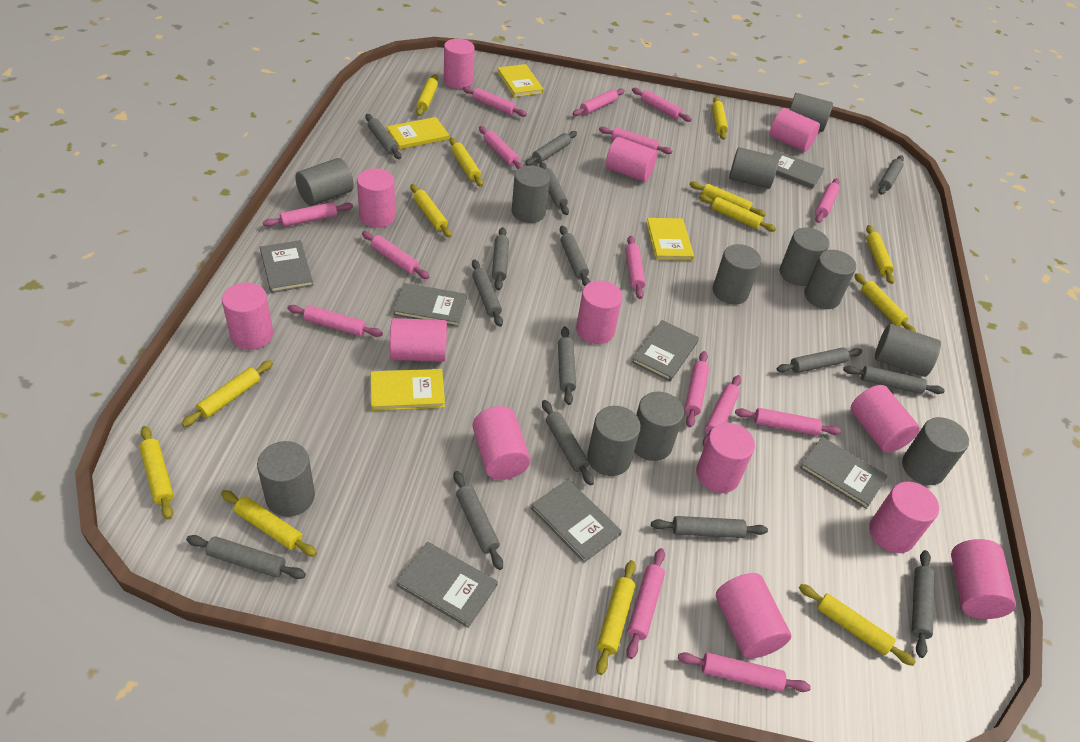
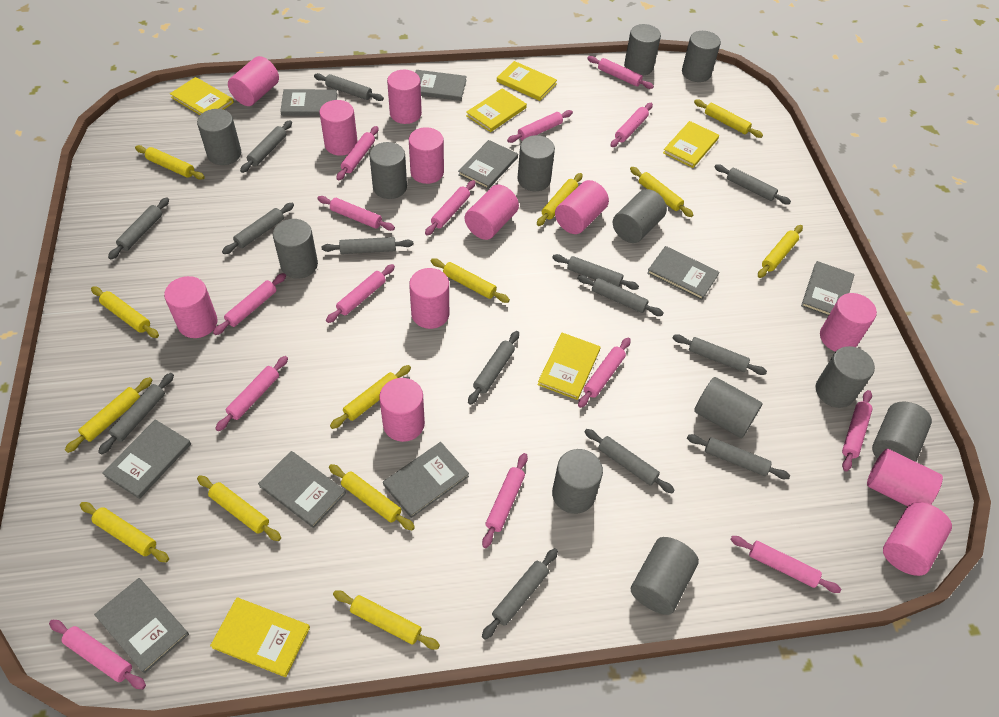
grey book: 7 -> 9
grey rolling pin: 15 -> 14
pink cylinder: 13 -> 12
pink rolling pin: 15 -> 14
yellow book: 4 -> 6

